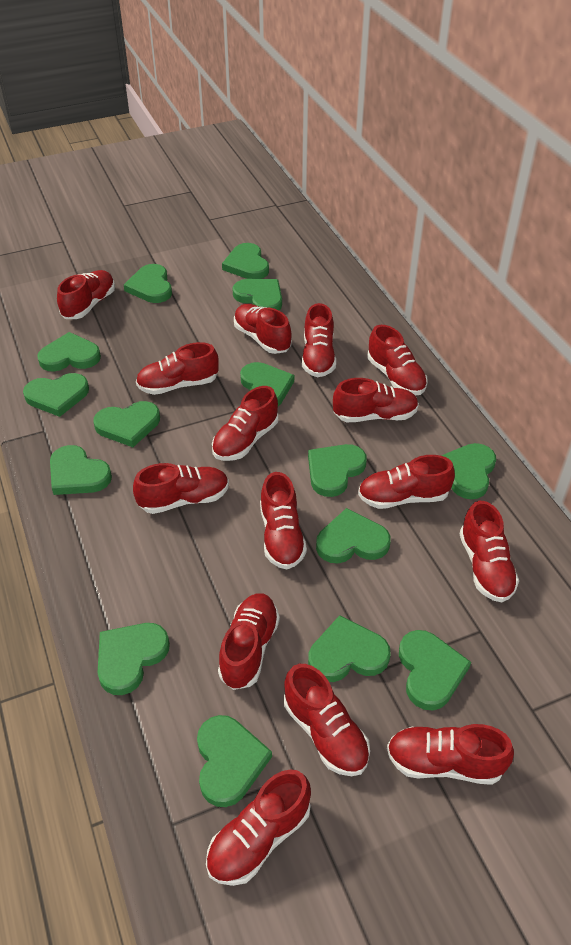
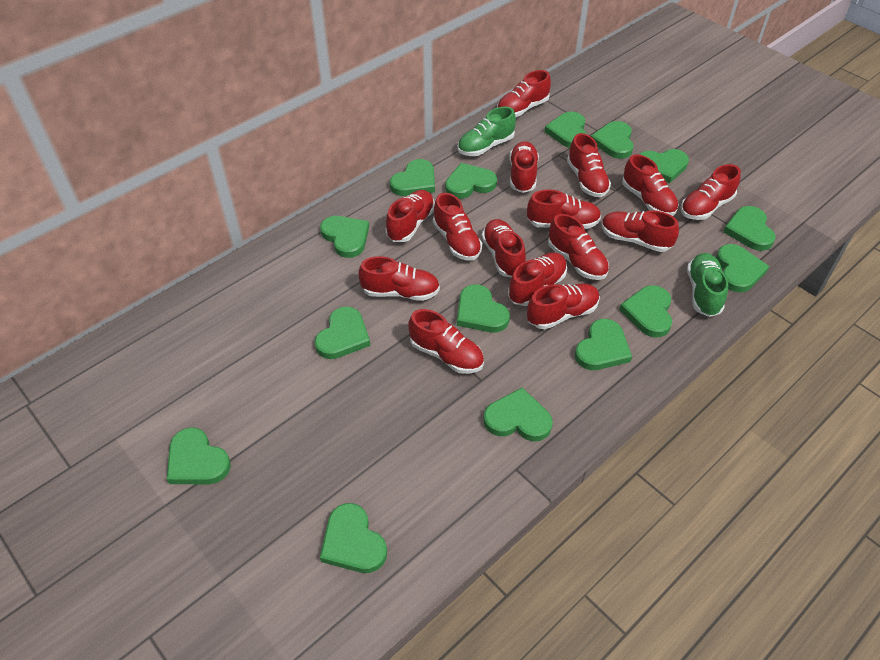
green shoe: 0 -> 2

